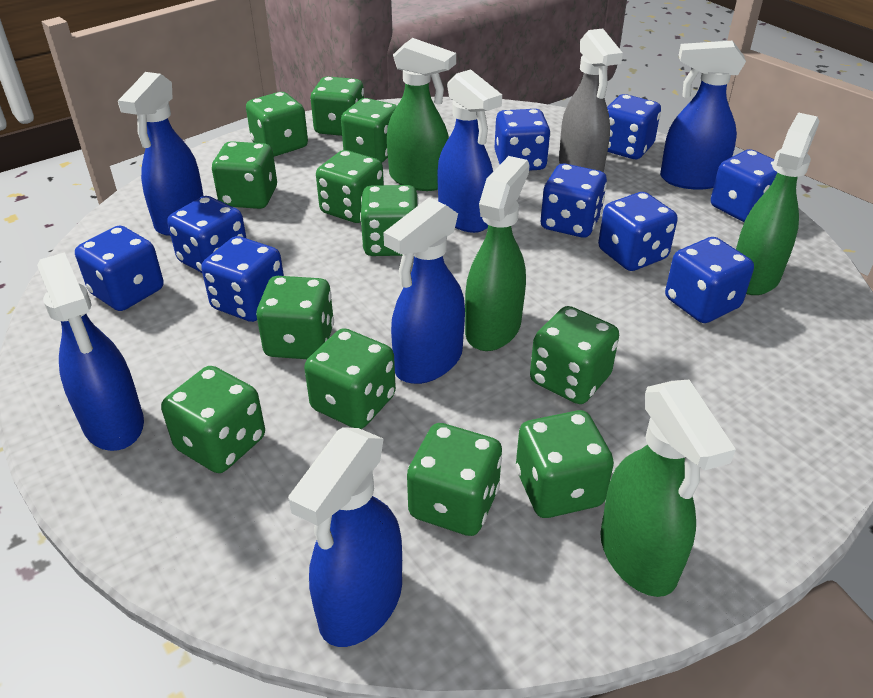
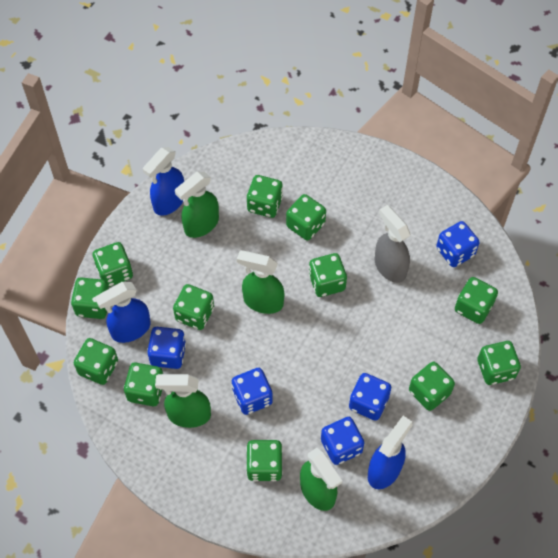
blue dice: 9 -> 5
blue spray bottle: 6 -> 3

